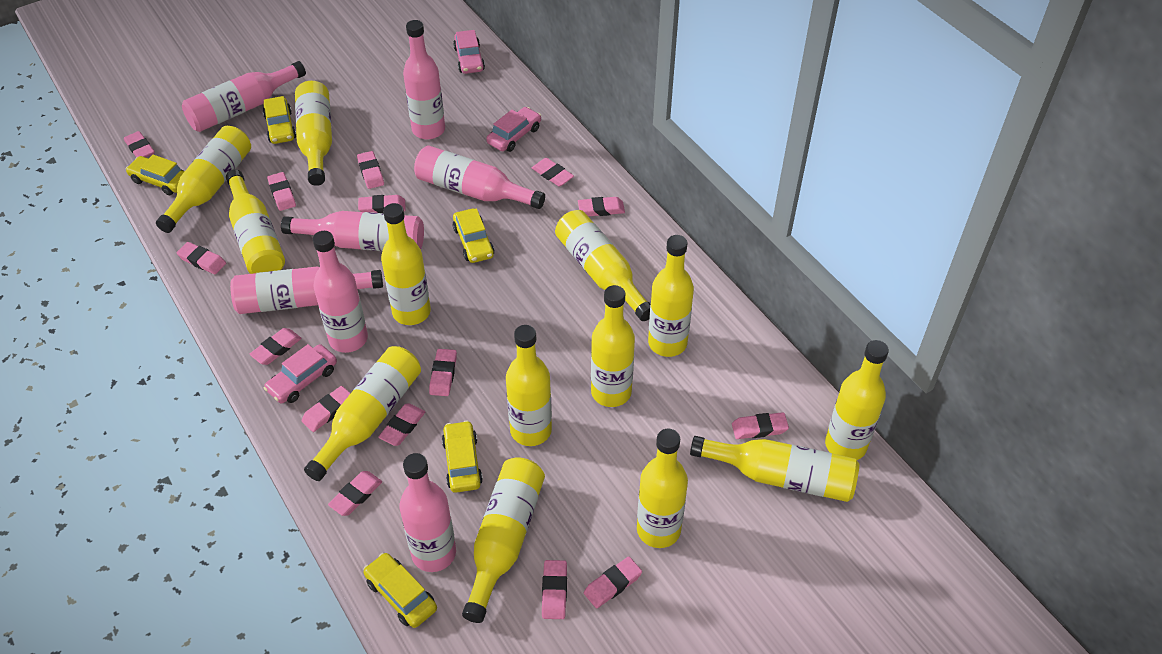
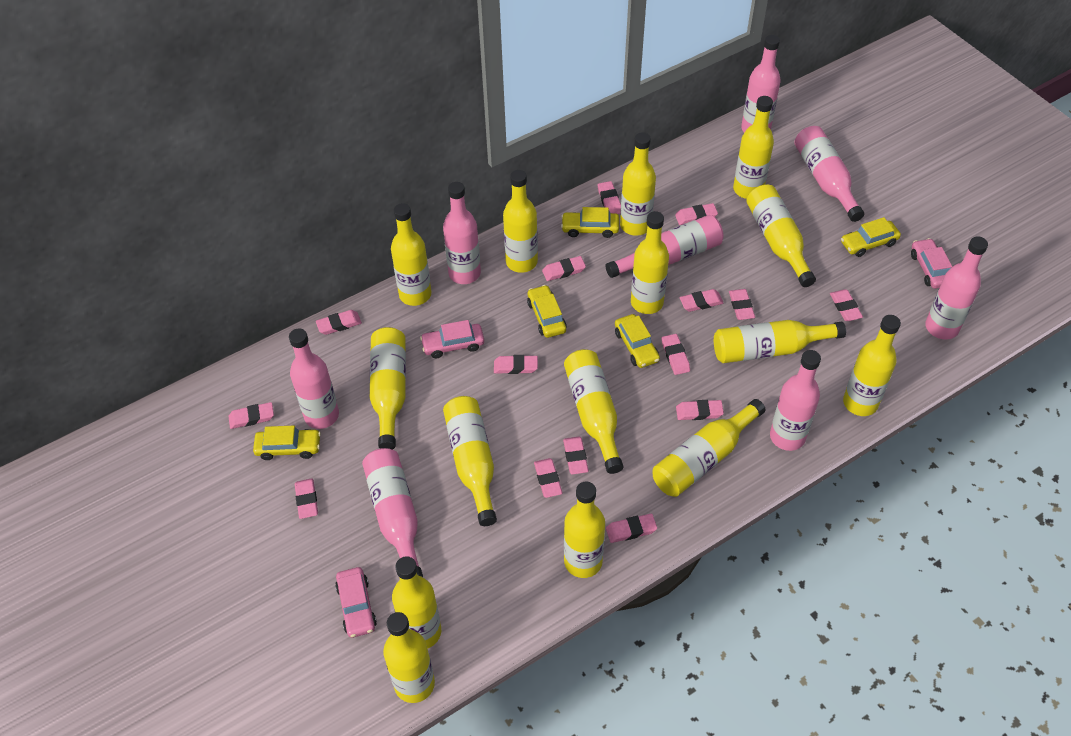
pink bottle: 7 -> 8
yellow bottle: 13 -> 15

